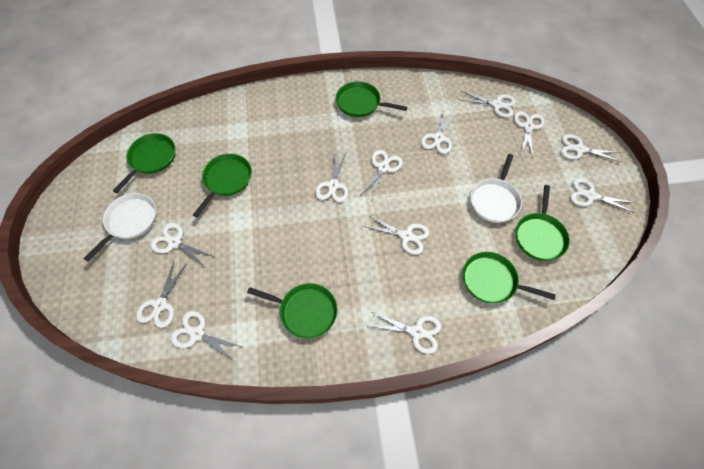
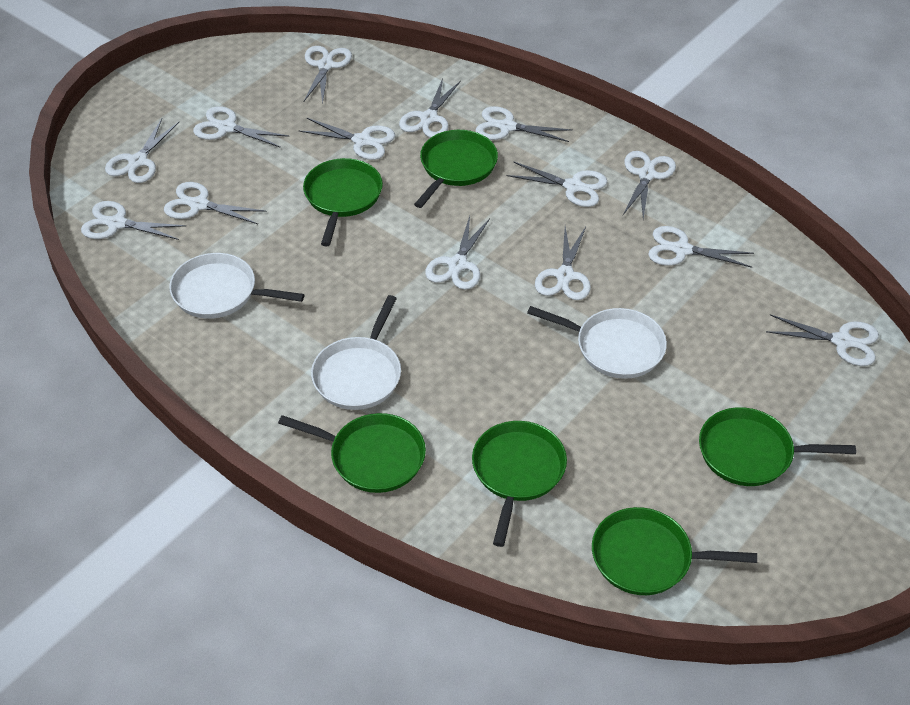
white pan: 2 -> 3
white scissors: 12 -> 14

